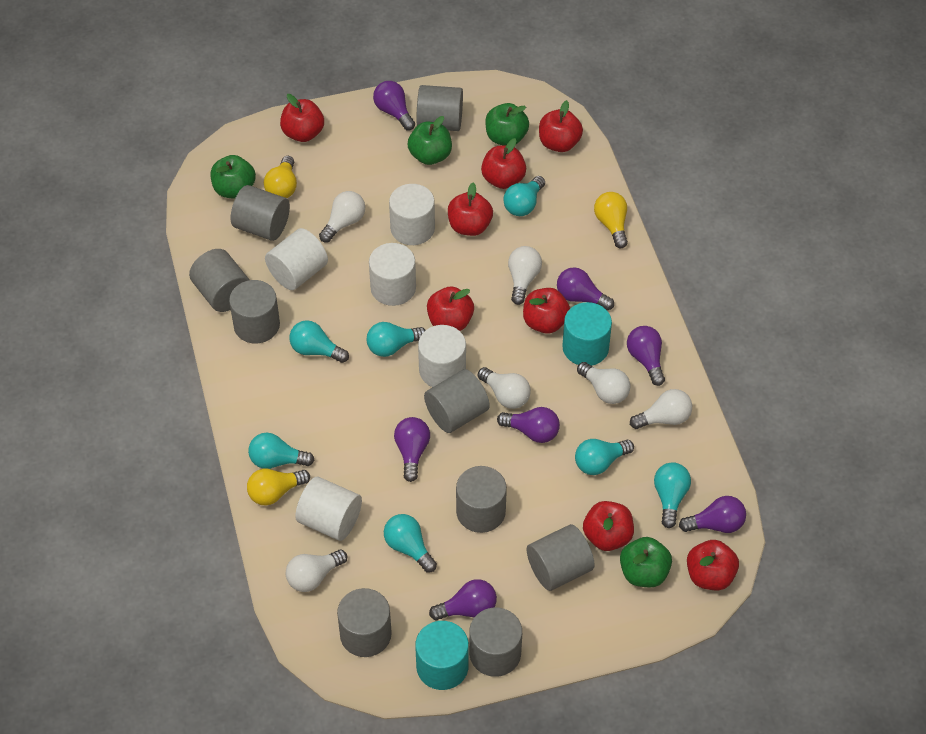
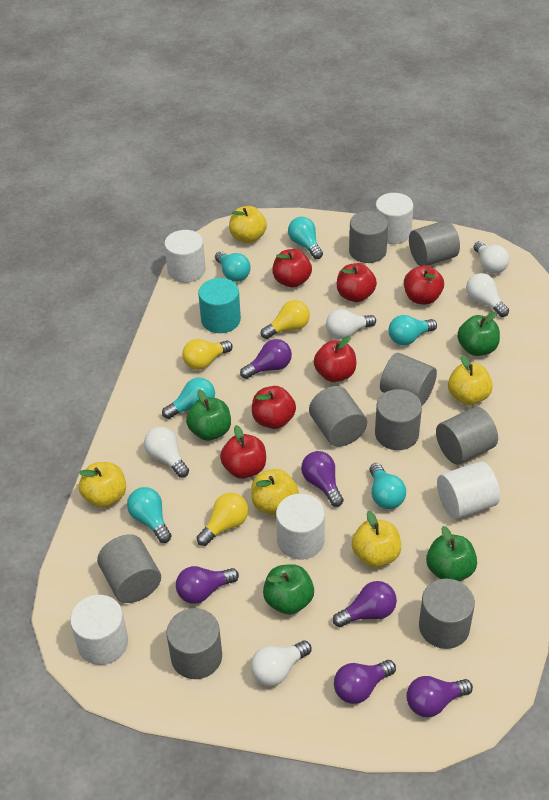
purple light bulb: 7 -> 6
red apple: 8 -> 6
turquoise cylinder: 2 -> 1
turquoise light bulb: 7 -> 6
white light bulb: 6 -> 5
yellow apple: 0 -> 5

